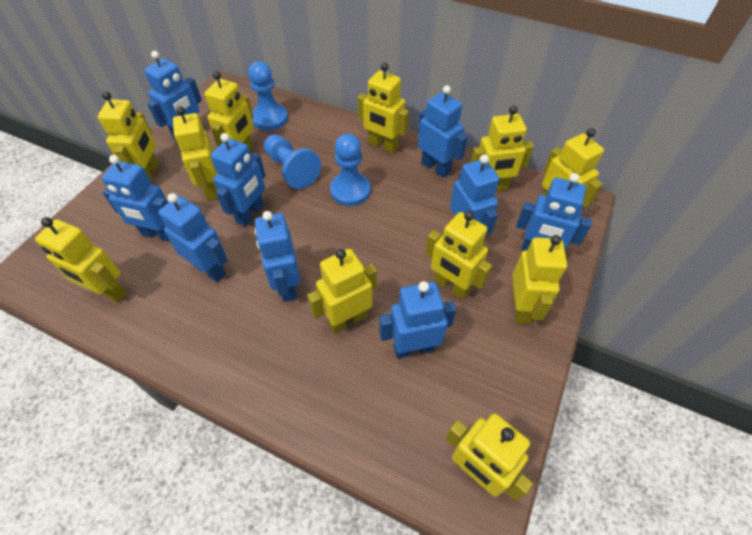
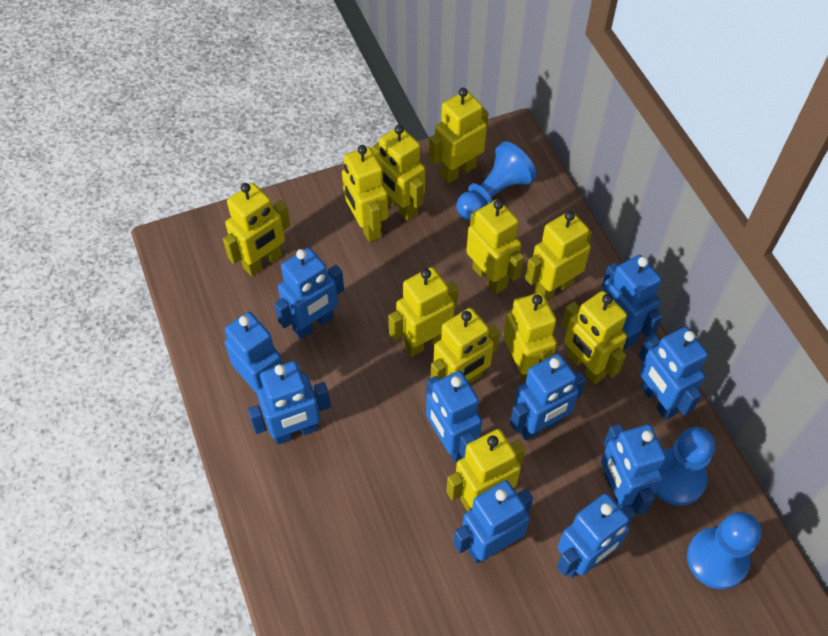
blue robot: 9 -> 10

